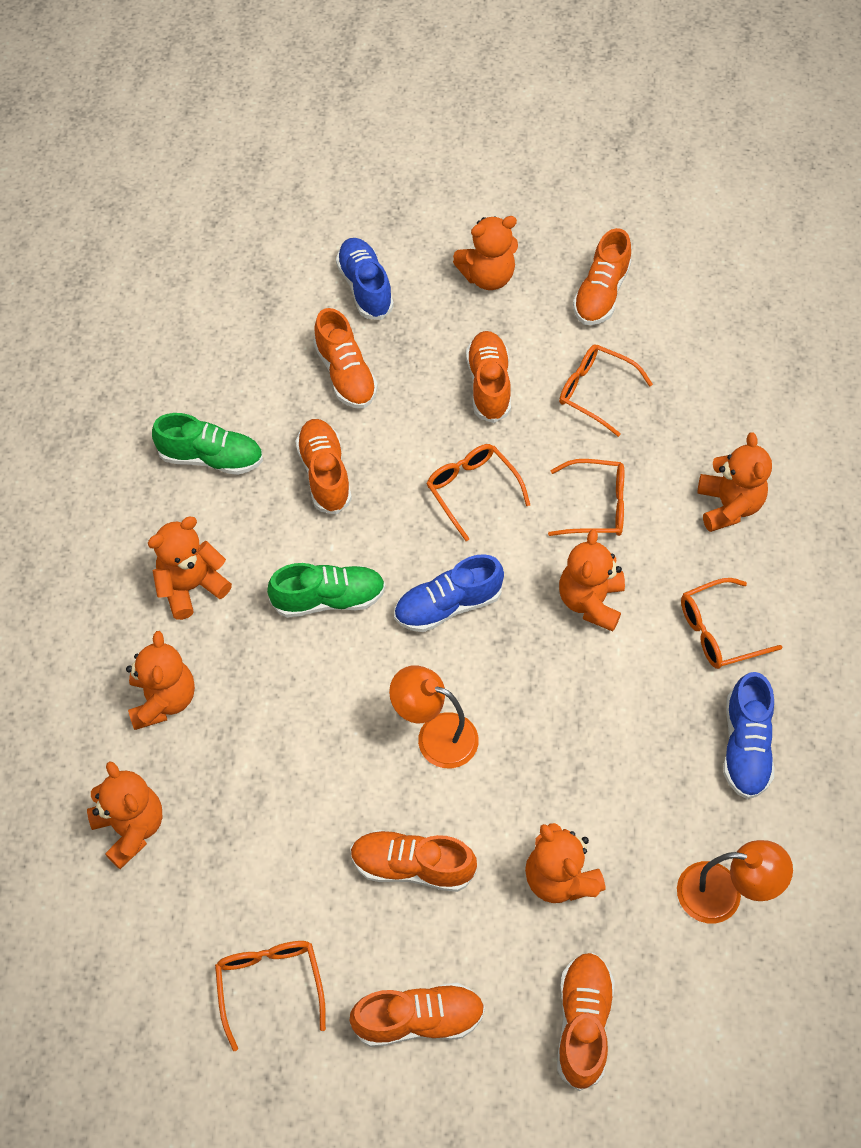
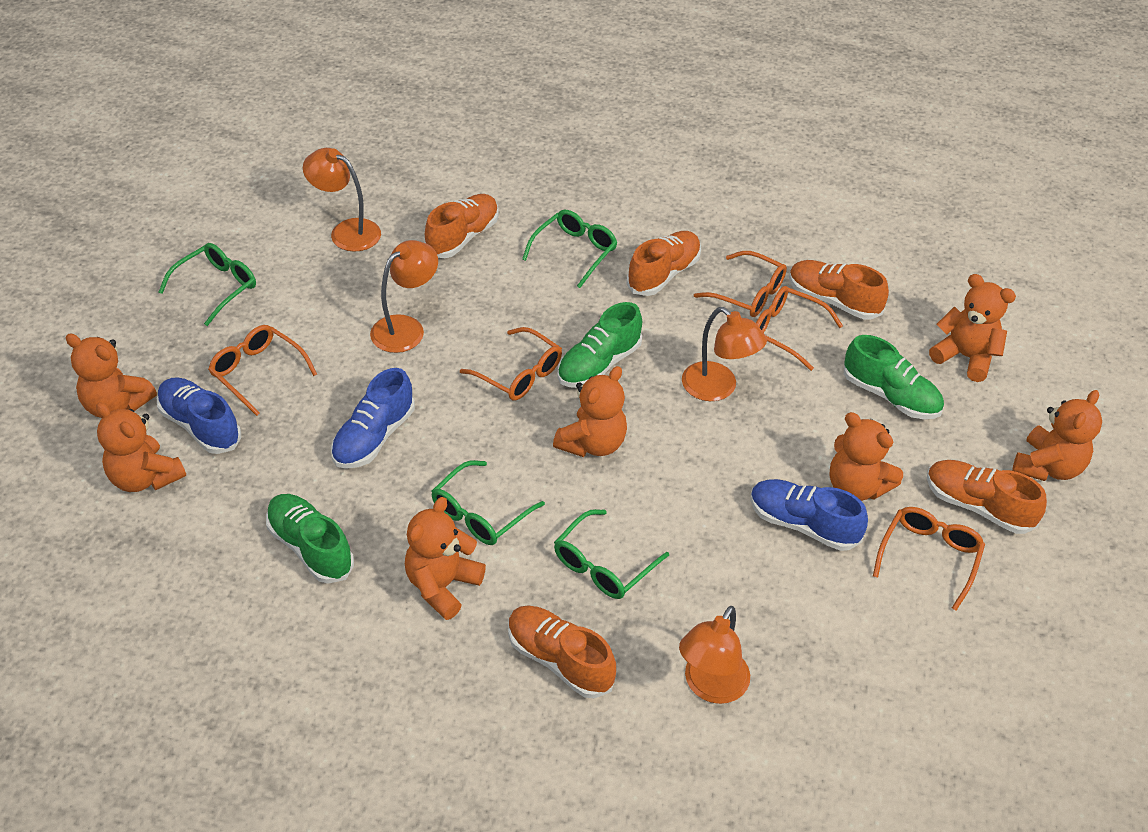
green glasses: 0 -> 4
green shoe: 2 -> 3
orange lamp: 2 -> 4
orange shoe: 7 -> 5

